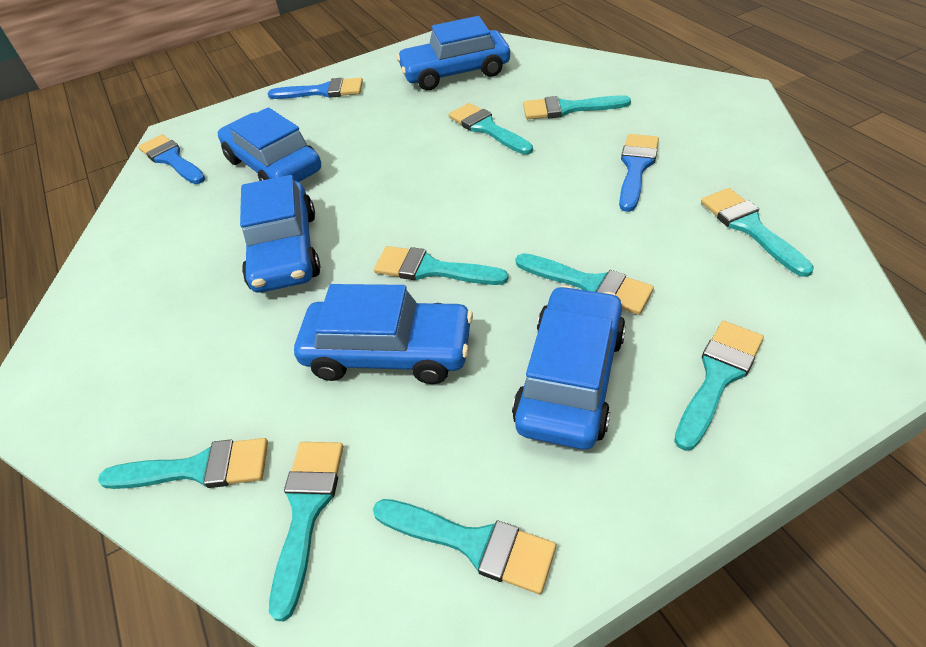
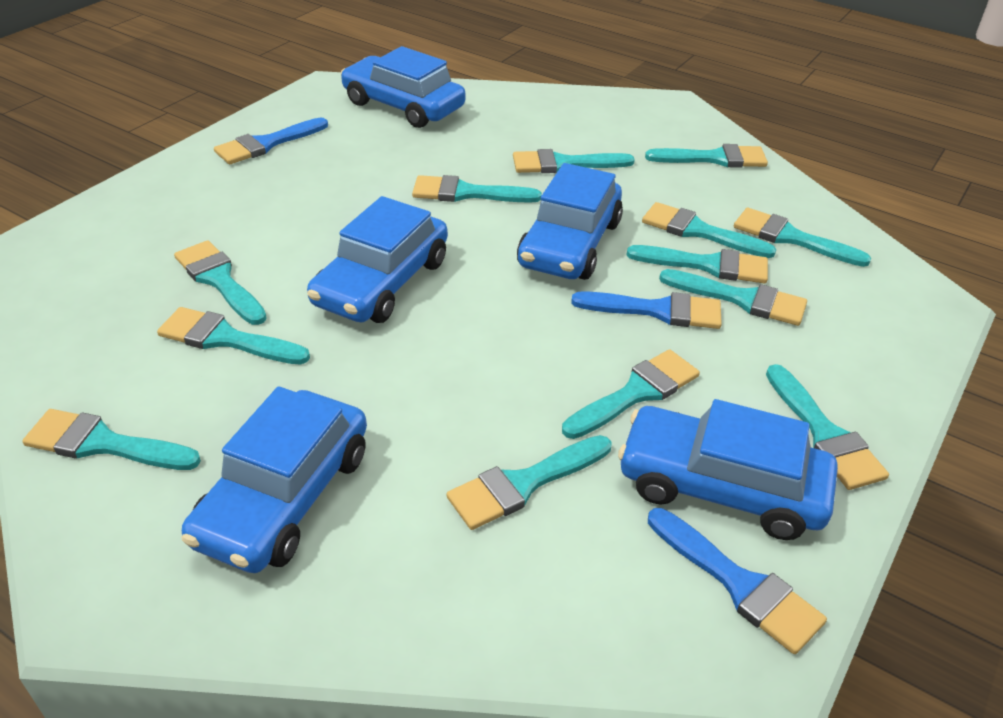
turquoise brush: 9 -> 13

